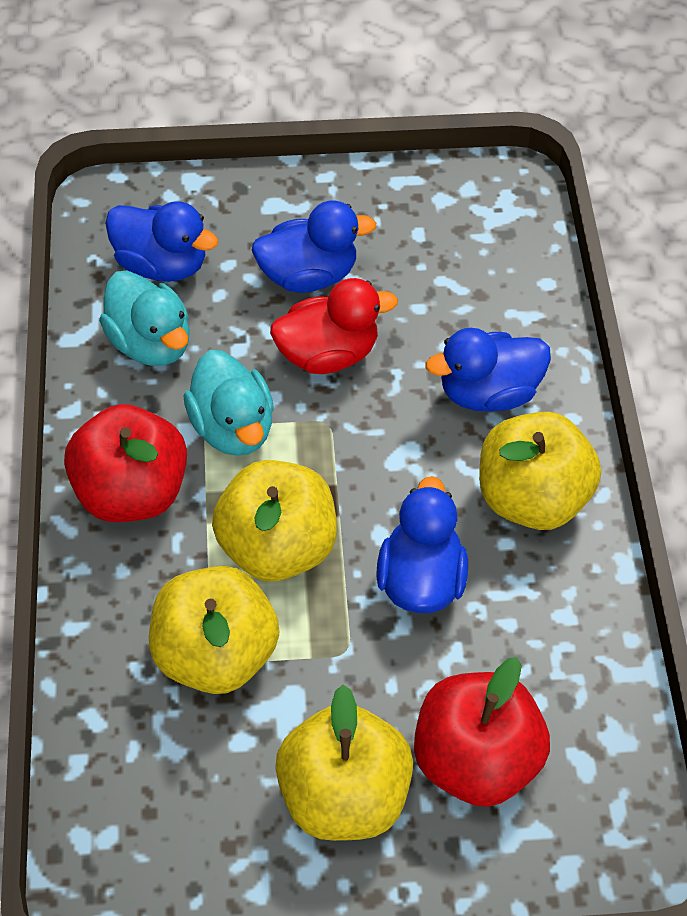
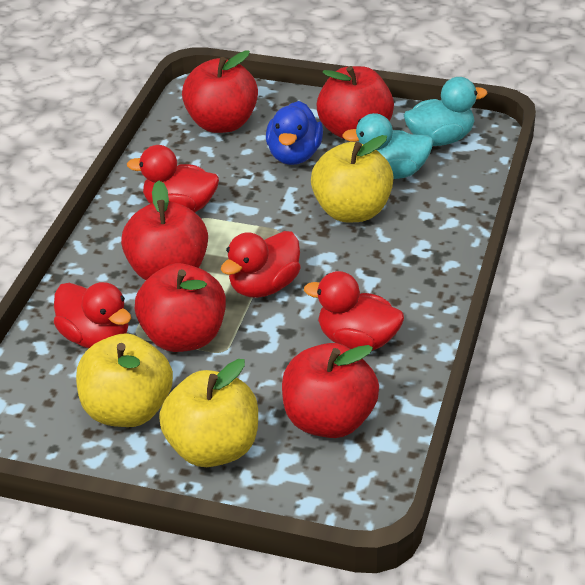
blue duck: 4 -> 1
red apple: 2 -> 5
red duck: 1 -> 4
yellow apple: 4 -> 3

